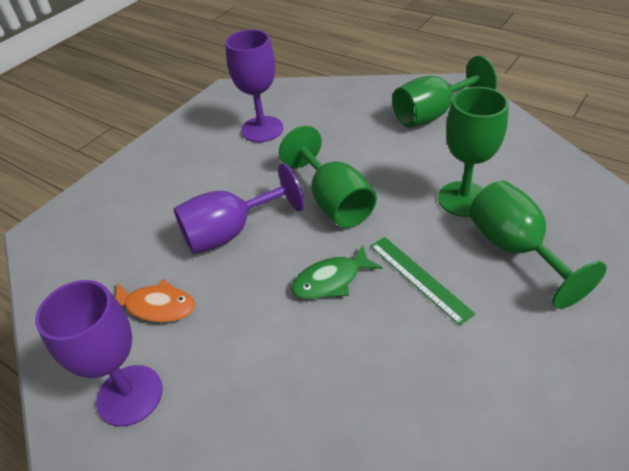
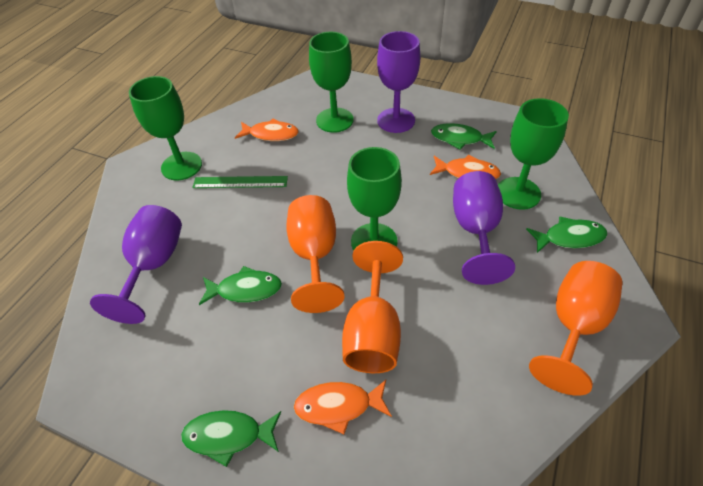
green fish: 1 -> 4
orange fish: 1 -> 3
orange goblet: 0 -> 3

